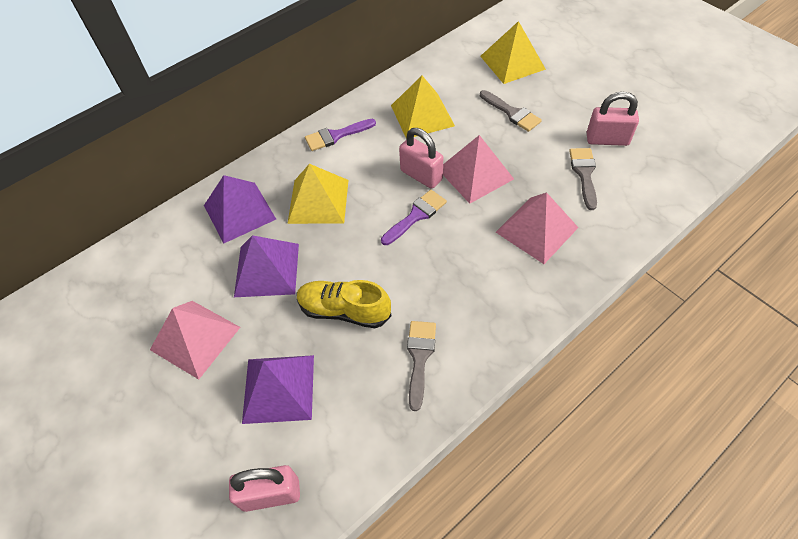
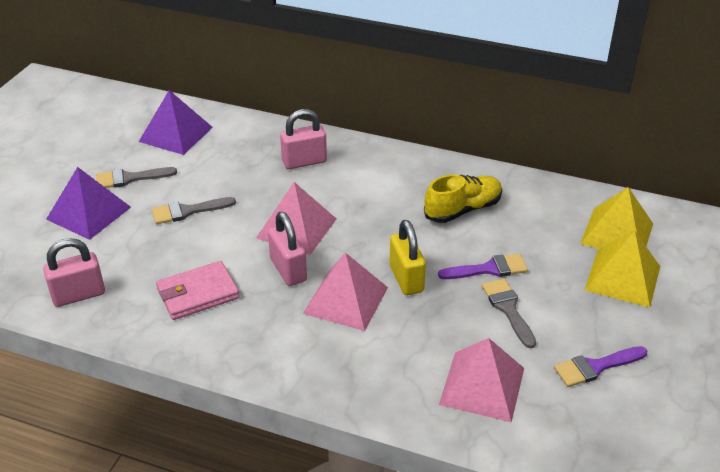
pink wallet: 0 -> 1
purple pyramid: 3 -> 2
yellow padlock: 0 -> 1
yellow pyramid: 3 -> 2

